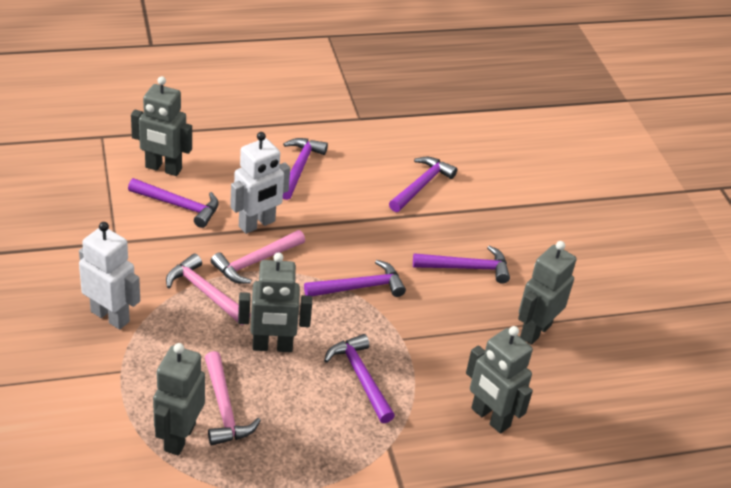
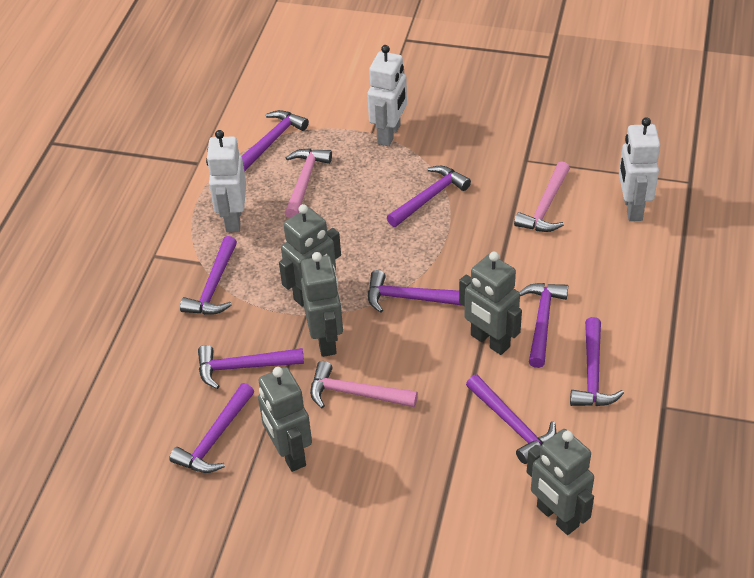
purple hammer: 6 -> 9
white robot: 2 -> 3

